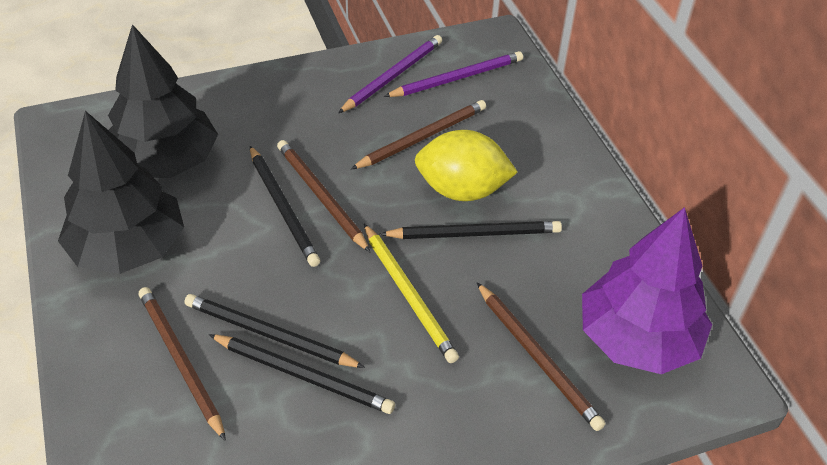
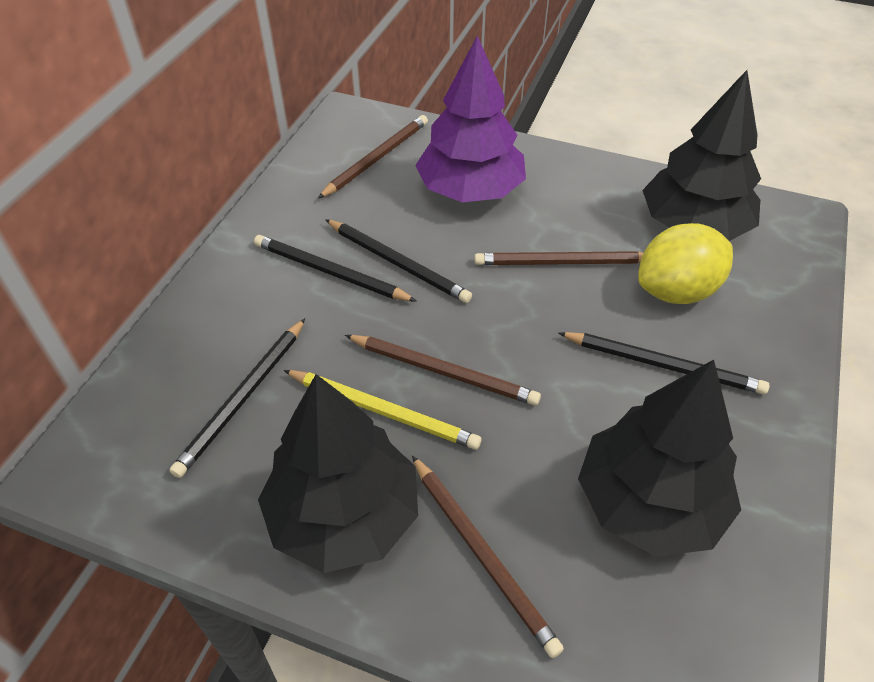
black tree: 2 -> 3
purple pencil: 2 -> 0

